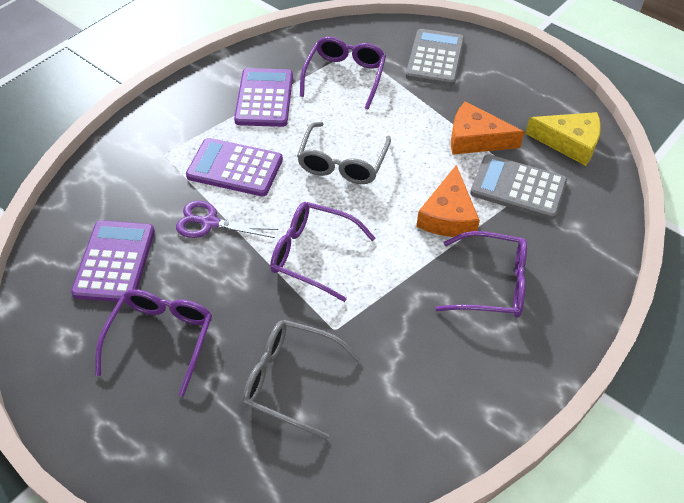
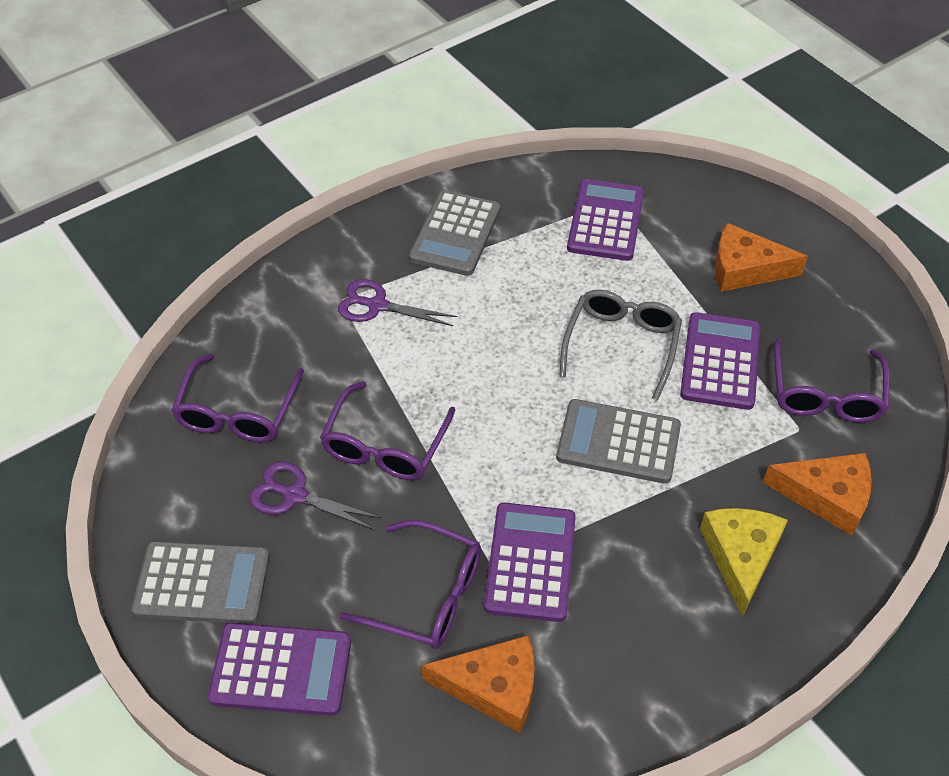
grey calculator: 2 -> 3
grey glasses: 2 -> 1
orange cheese: 2 -> 3
purple calculator: 3 -> 4
purple scissors: 1 -> 2

